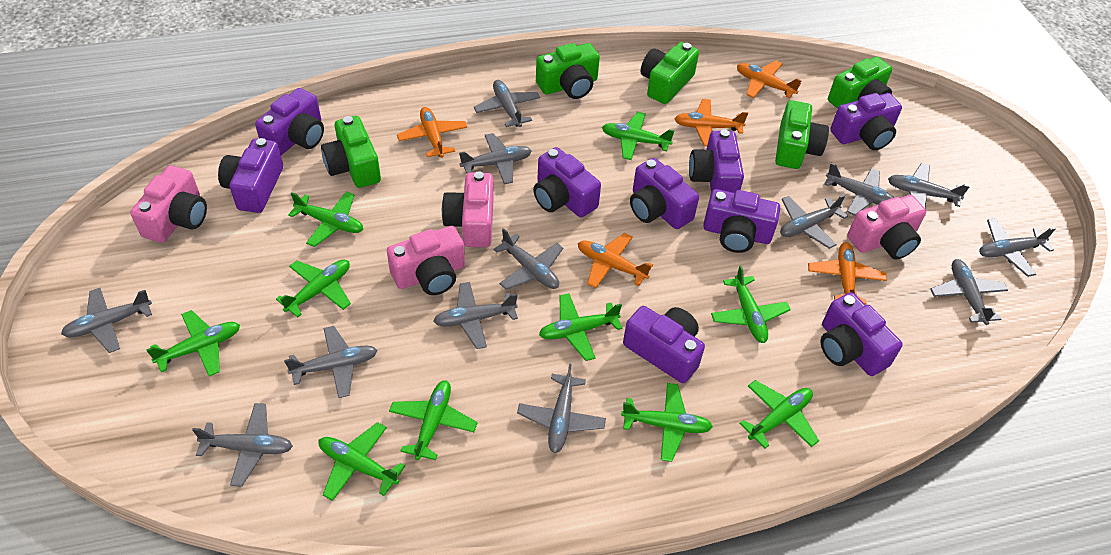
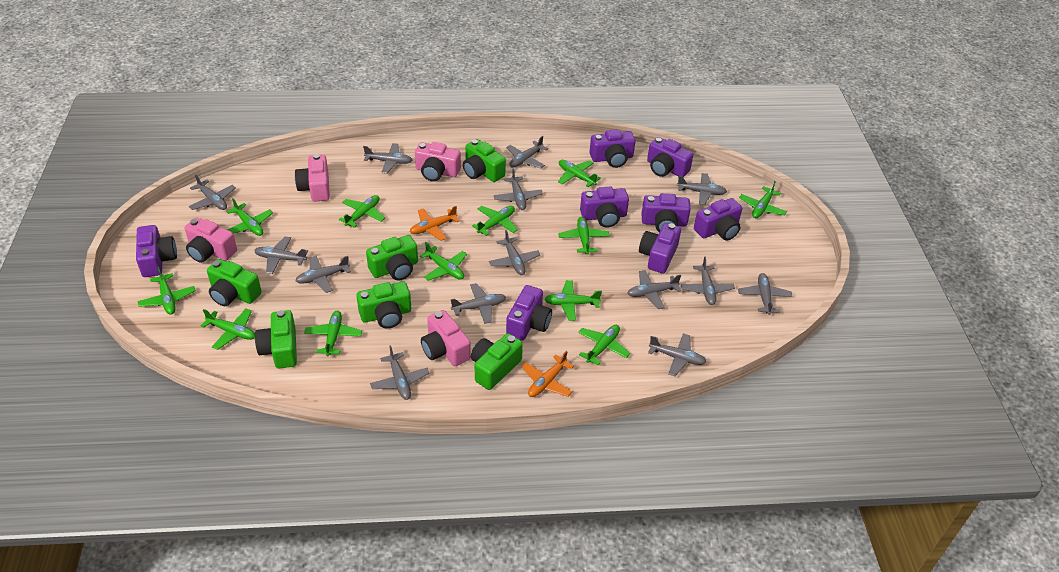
green camera: 5 -> 6
green plane: 10 -> 12
grey plane: 13 -> 14
orange plane: 5 -> 2
purple camera: 9 -> 8

